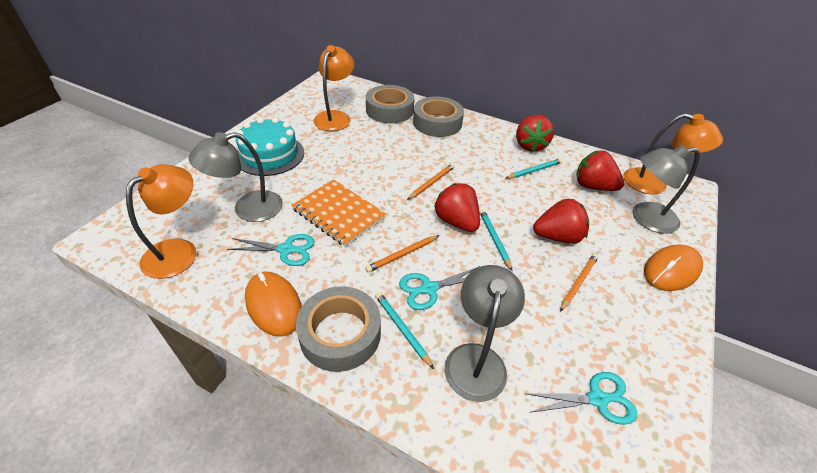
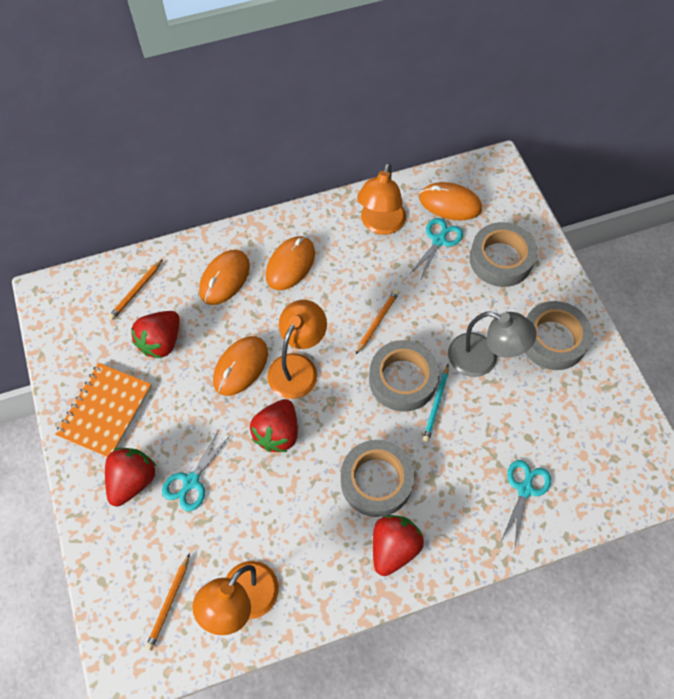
grey lamp: 3 -> 1
grey tape: 3 -> 4
orange mouse: 2 -> 4
turquoise cake: 1 -> 0
turquoise pencil: 3 -> 1

